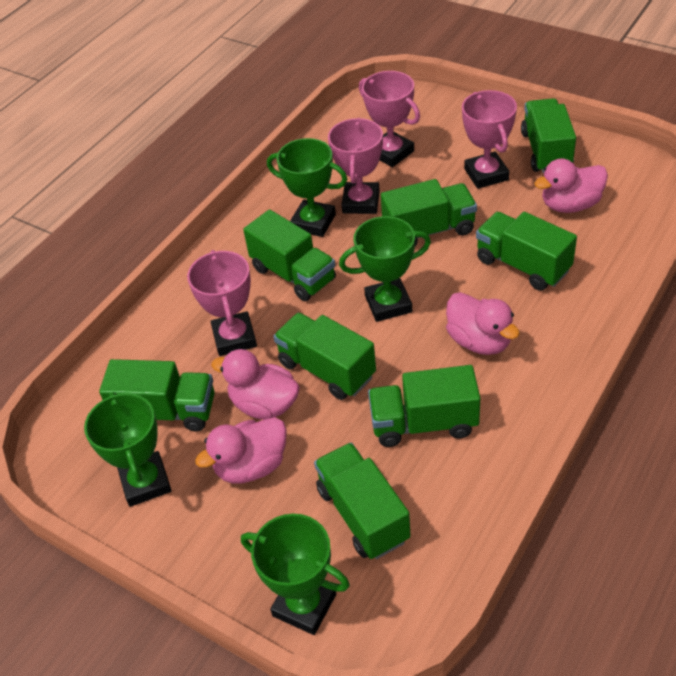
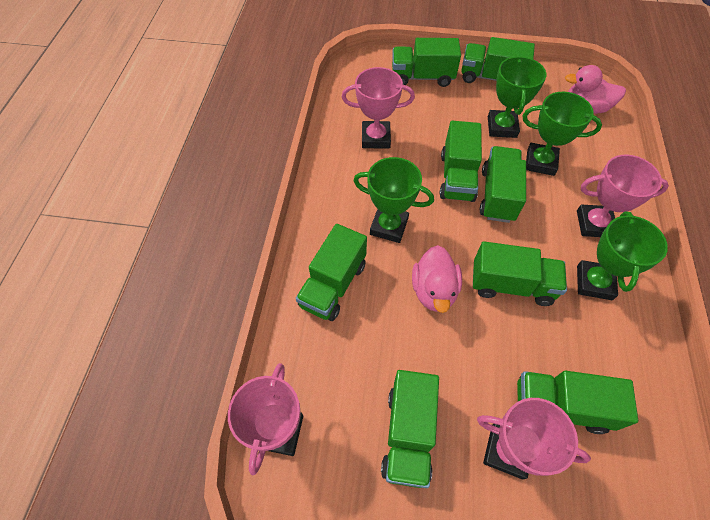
pink duck: 4 -> 2

